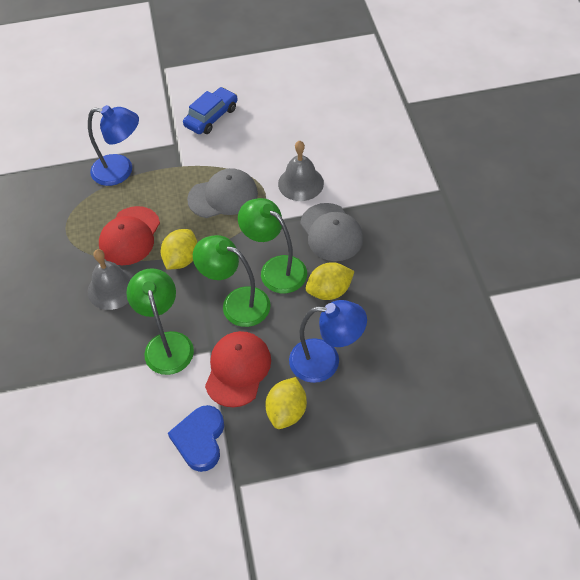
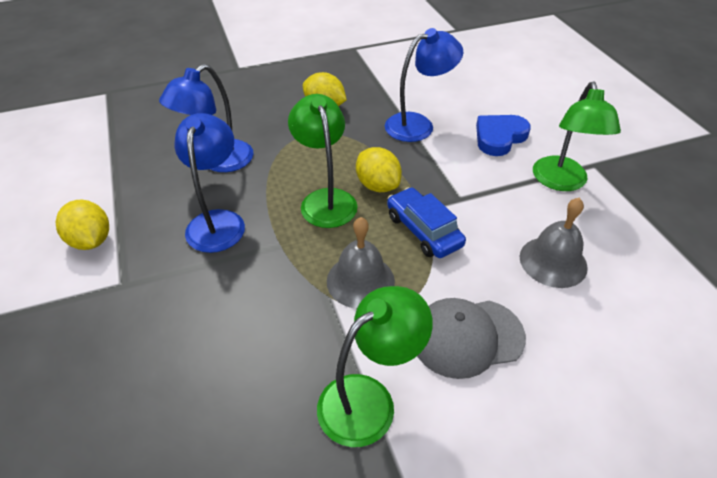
blue lamp: 2 -> 3
grey cap: 2 -> 1
red cap: 2 -> 0

